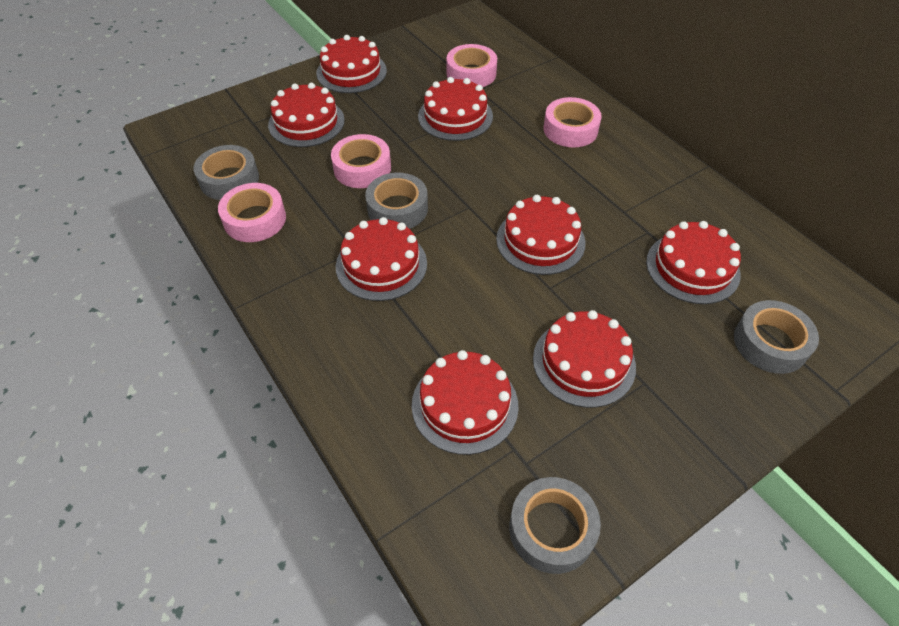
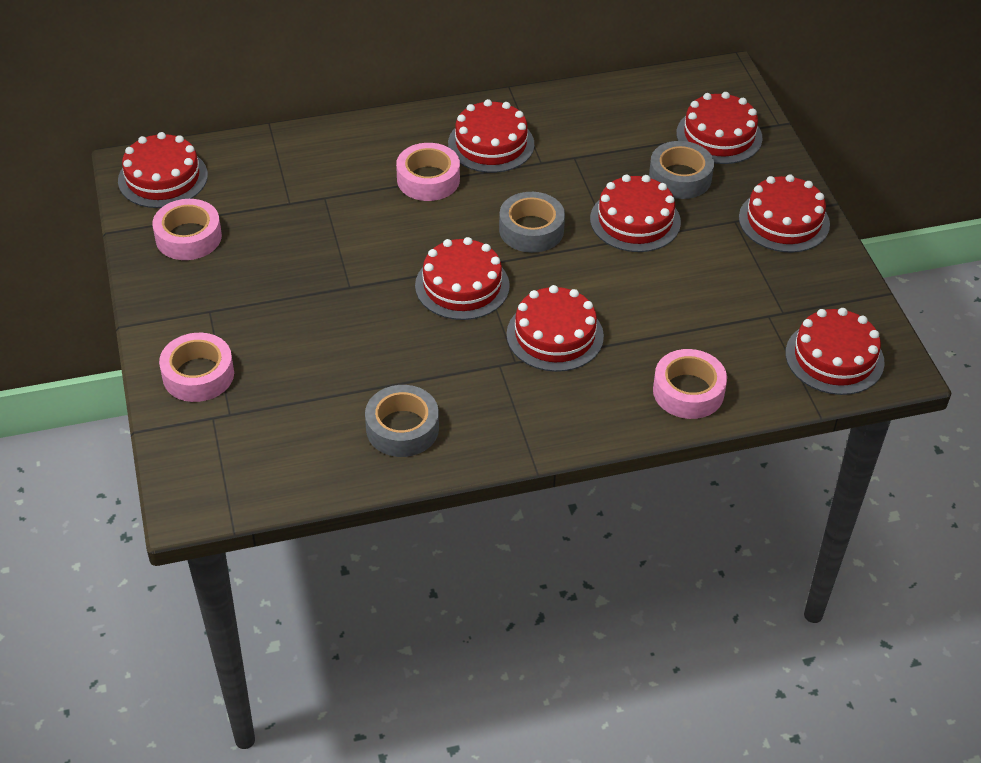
grey tape: 4 -> 3

